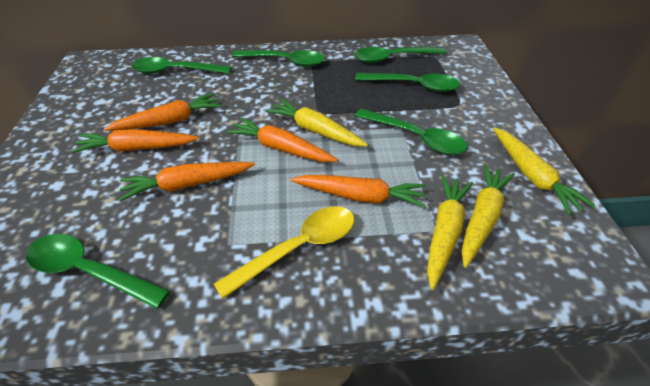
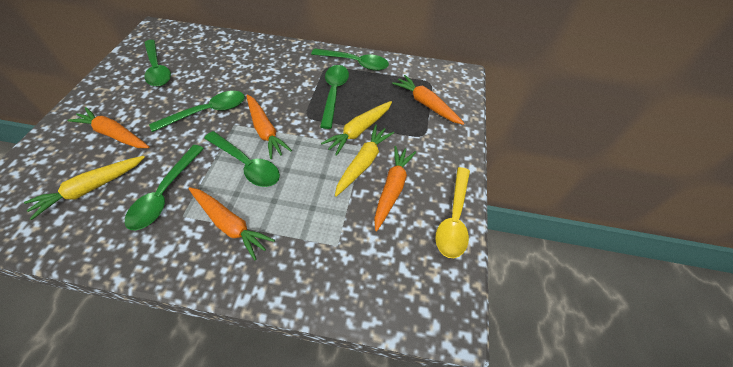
yellow carrot: 4 -> 3

